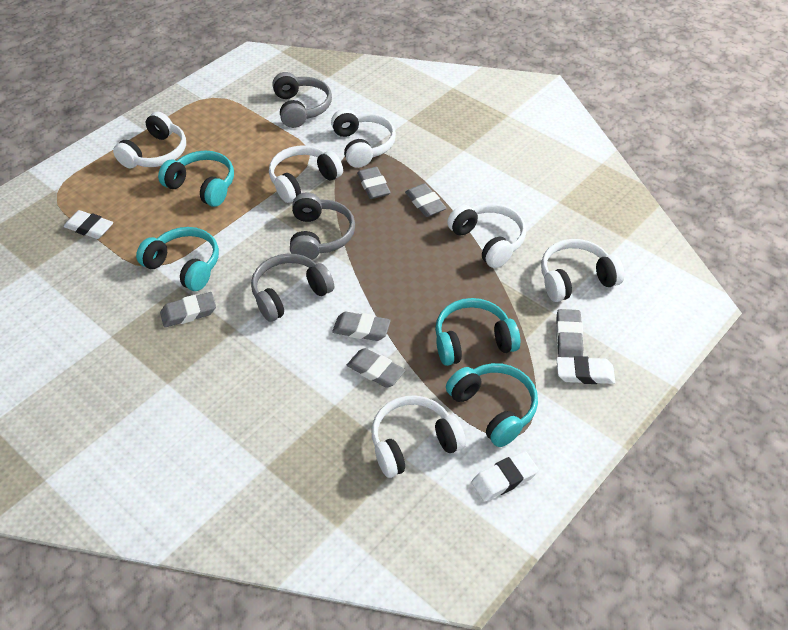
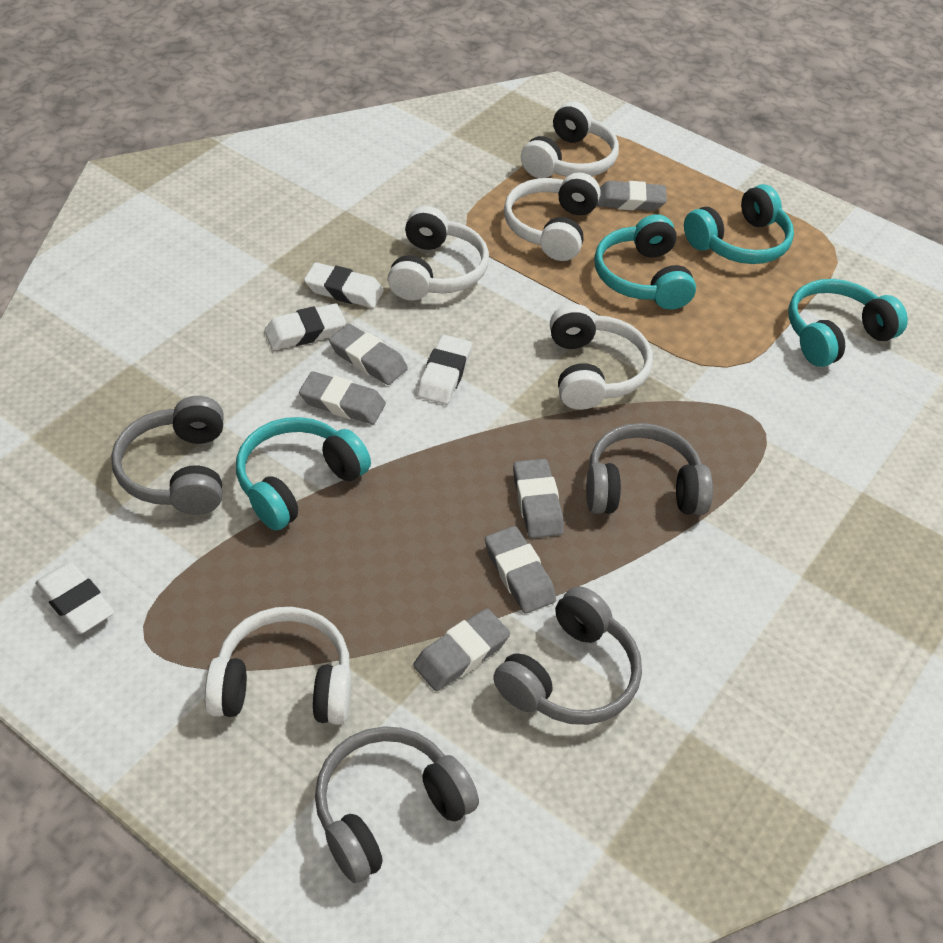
grey headphones: 3 -> 4
white eraser: 3 -> 4
white headphones: 6 -> 5

